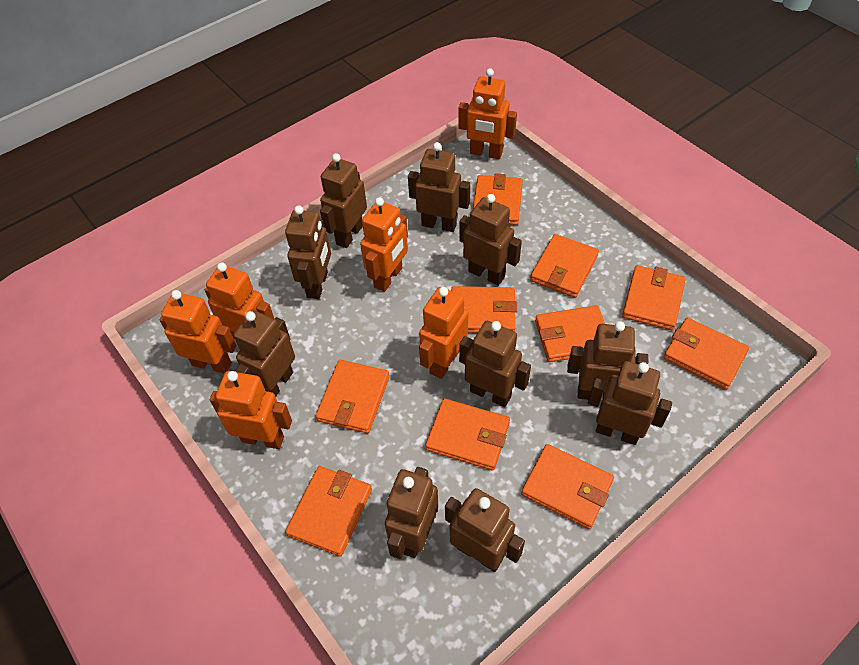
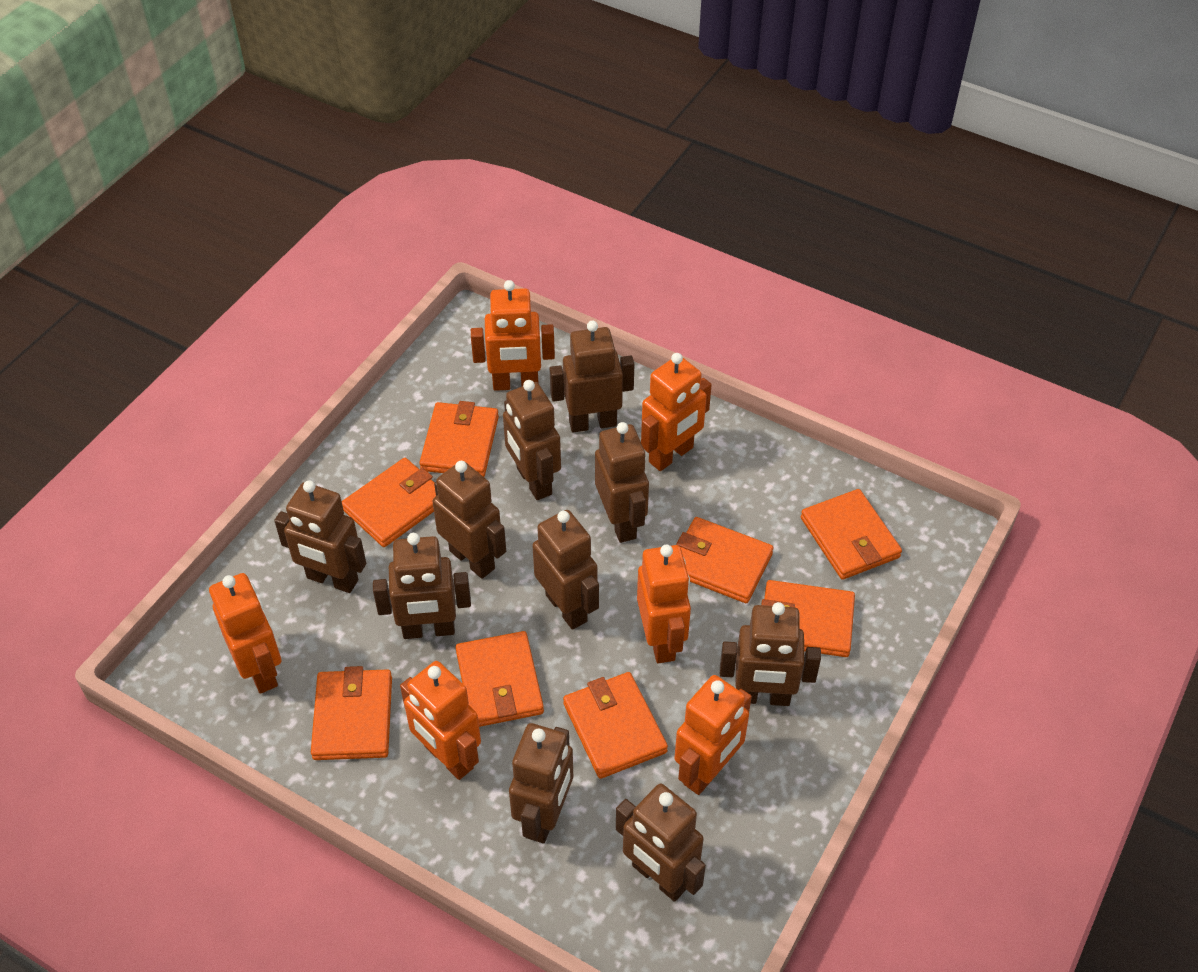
orange wallet: 10 -> 8

